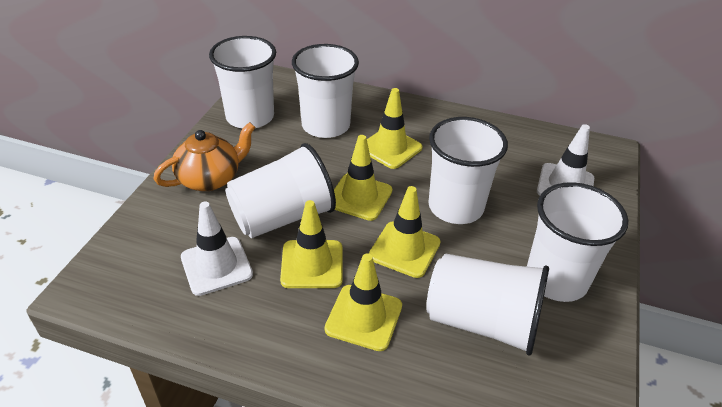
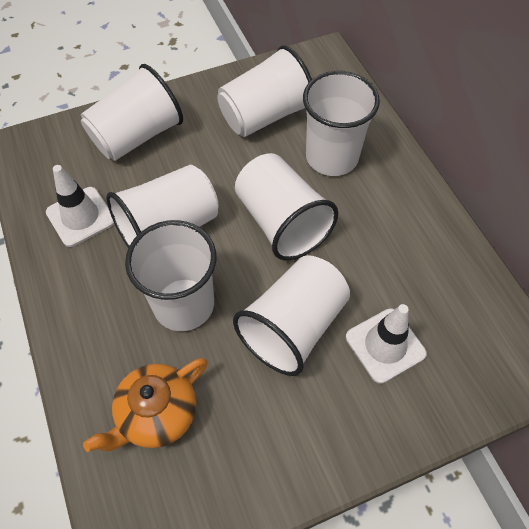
white cup: 6 -> 7
yellow traffic cone: 5 -> 0

